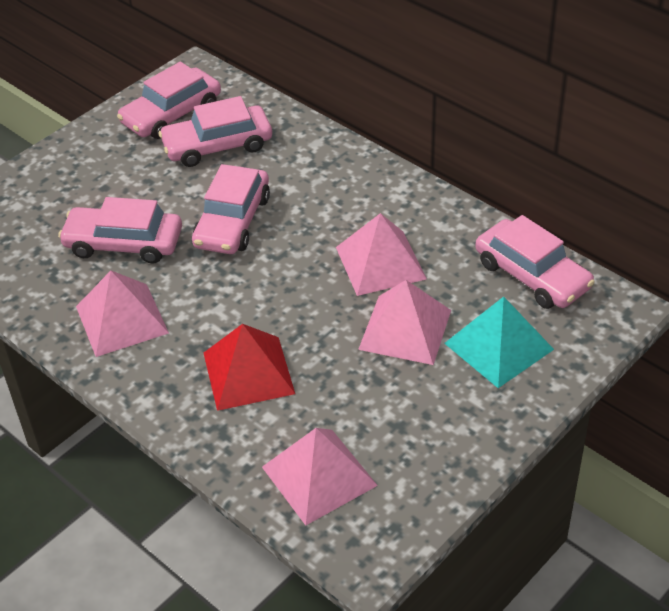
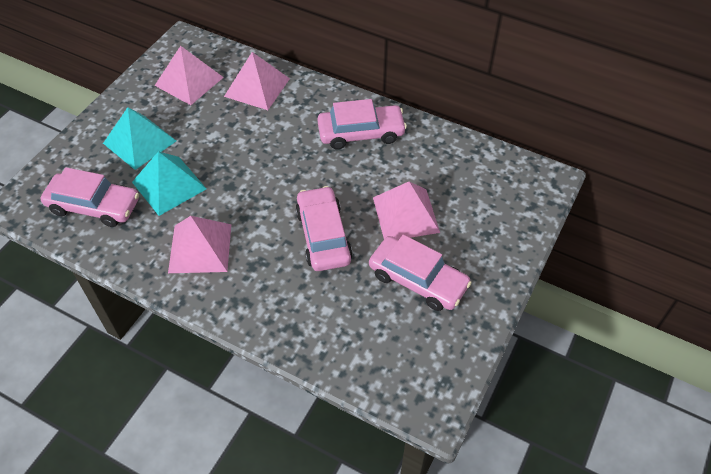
pink car: 5 -> 4
red pyramid: 1 -> 0
turquoise pyramid: 1 -> 2

